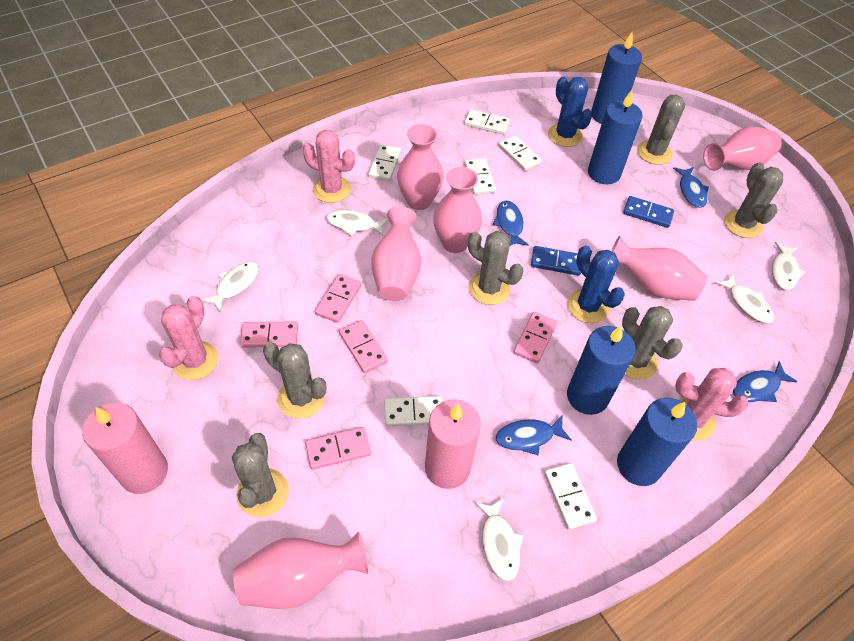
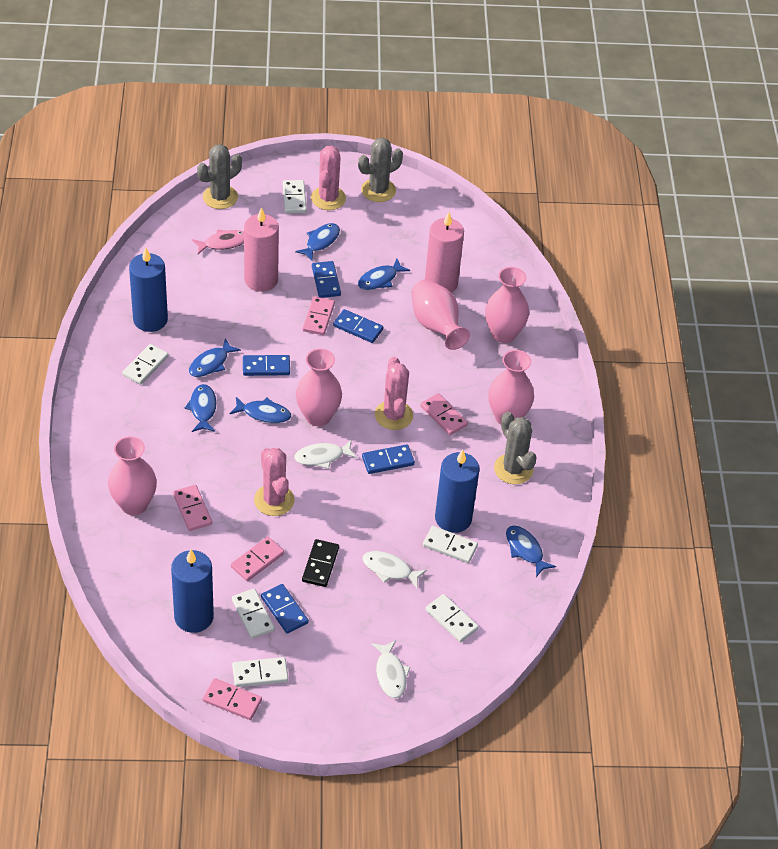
black domino: 0 -> 1
blue cactus: 2 -> 0
blue candle: 4 -> 3
blue domino: 2 -> 5
blue fish: 4 -> 6
grey cactus: 6 -> 3
pink fish: 0 -> 1
pink vase: 6 -> 5
white fish: 5 -> 3

